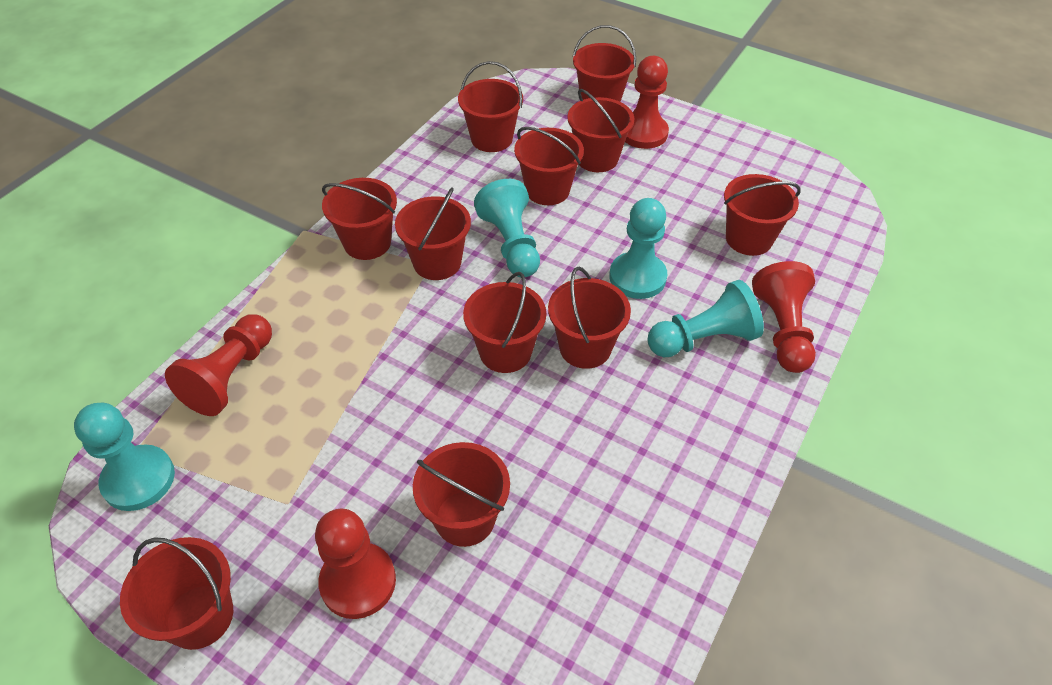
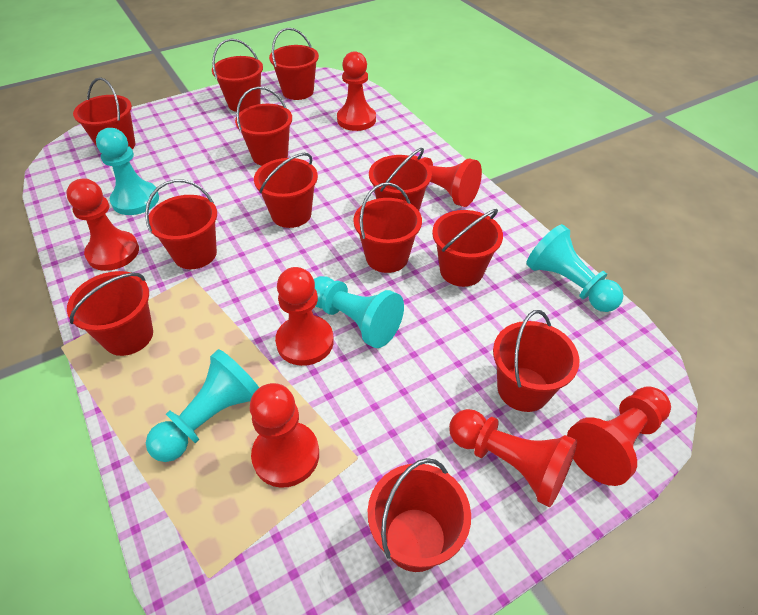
red bucket: 11 -> 12
red pawn: 4 -> 7

